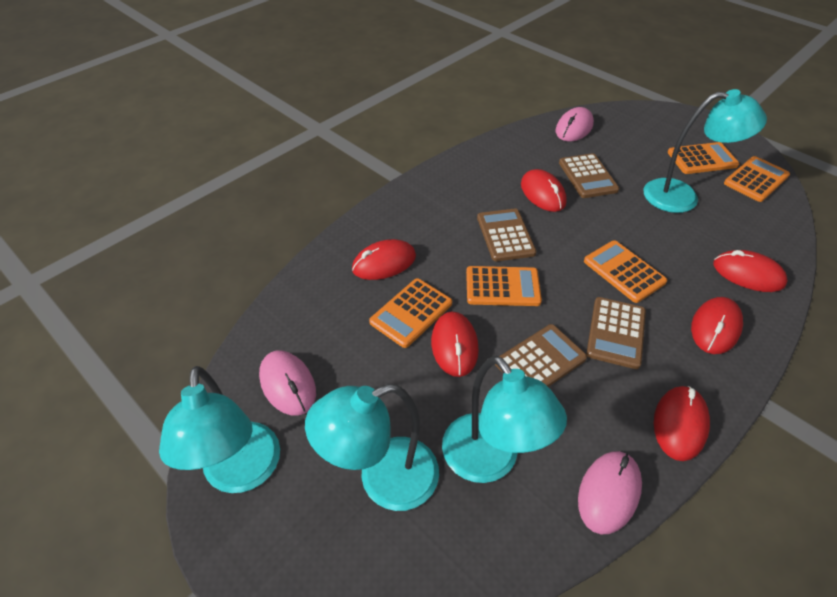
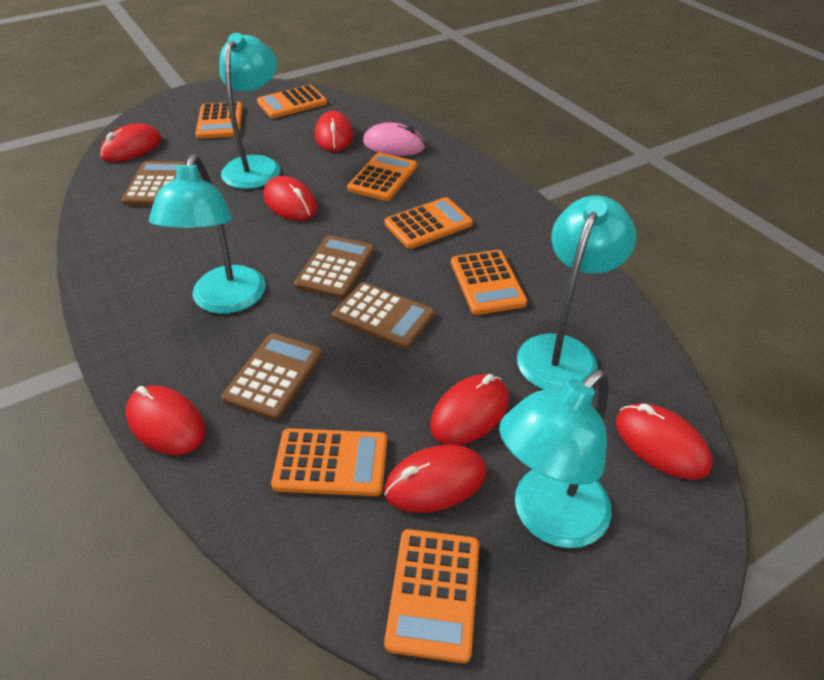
orange calculator: 5 -> 7
pink mouse: 3 -> 1
red mouse: 6 -> 7

